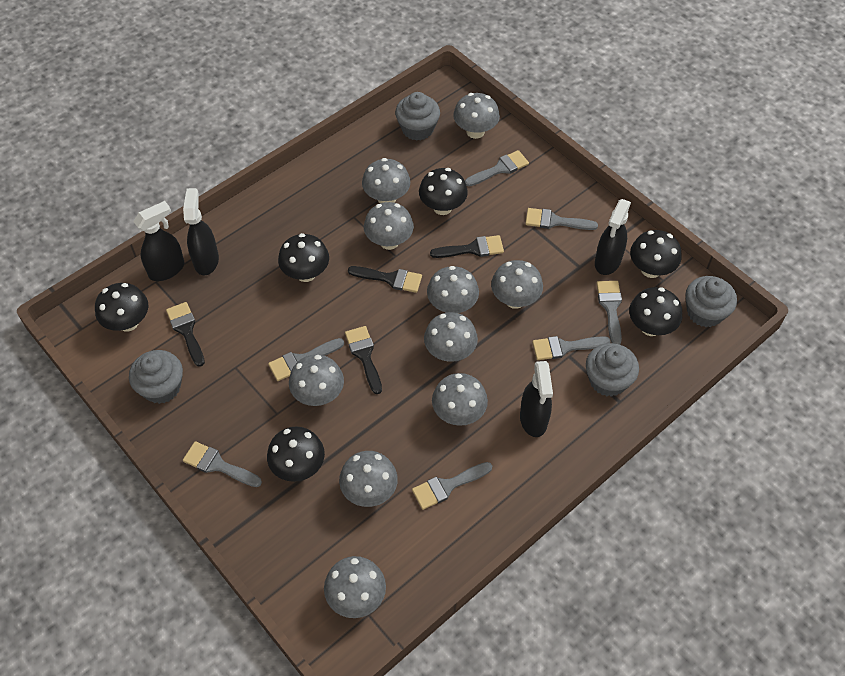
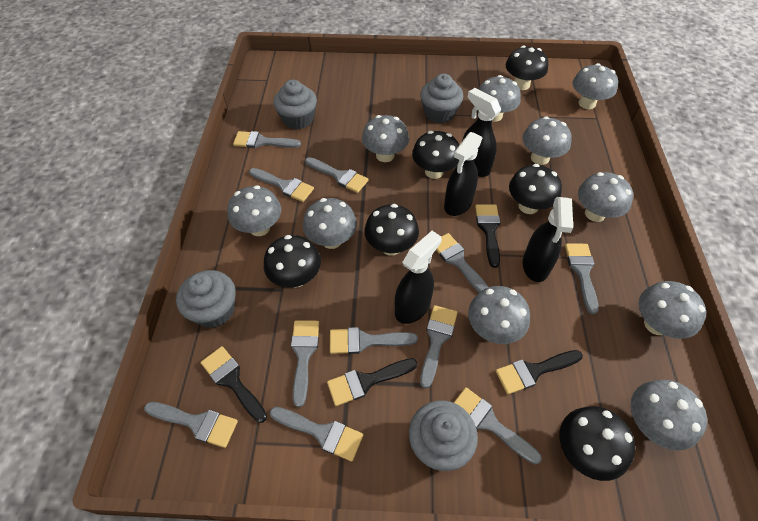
grey brush: 7 -> 11

